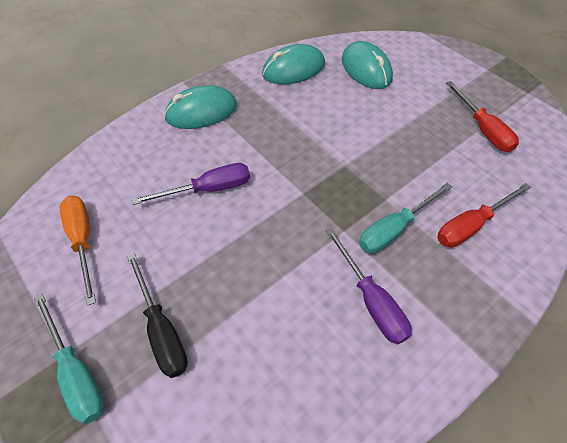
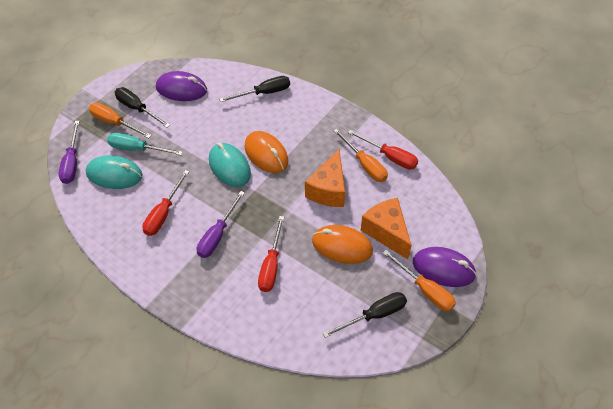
black screwdriver: 1 -> 3
orange cheese: 0 -> 2
orange mouse: 0 -> 2
orange screwdriver: 1 -> 3
purple mouse: 0 -> 2
red screwdriver: 2 -> 3
turquoise mouse: 3 -> 2
turquoise screwdriver: 2 -> 1

